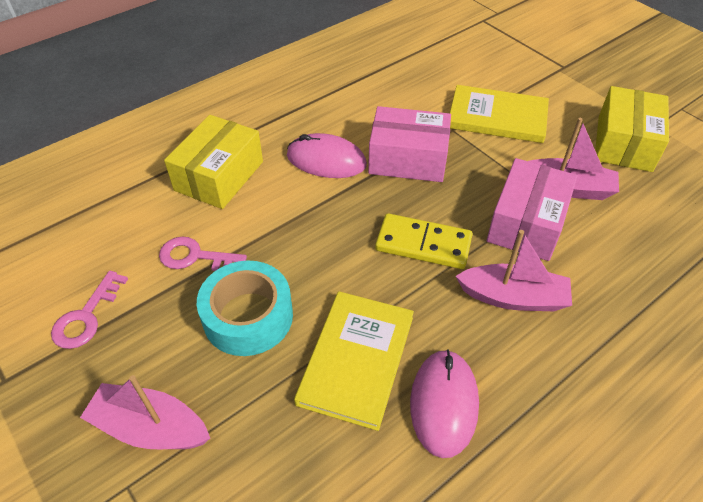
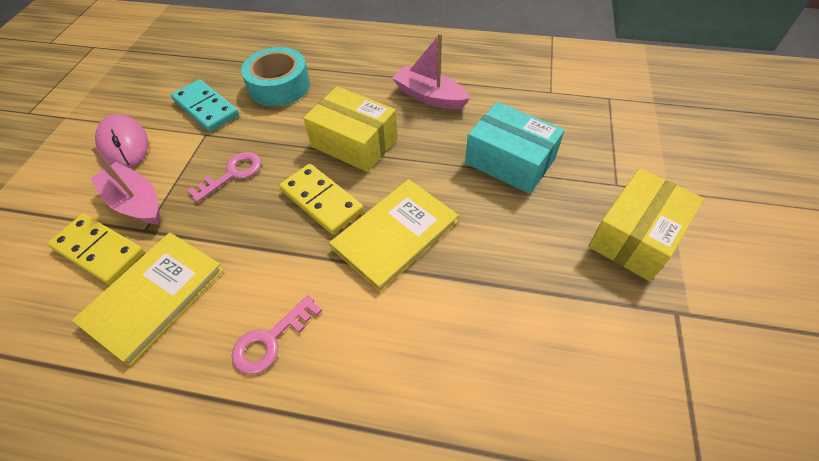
pink boat: 3 -> 2
pink box: 2 -> 0
pink mouse: 2 -> 1
turquoise box: 0 -> 1
turquoise domino: 0 -> 1
yellow domino: 1 -> 2

